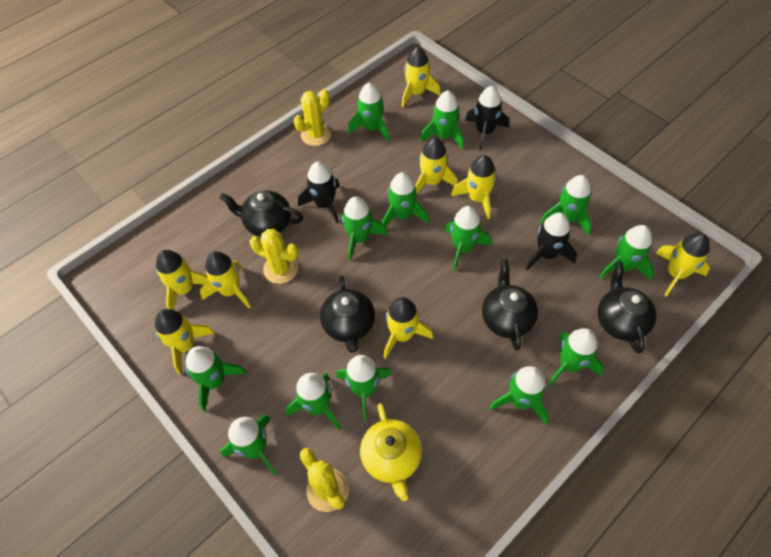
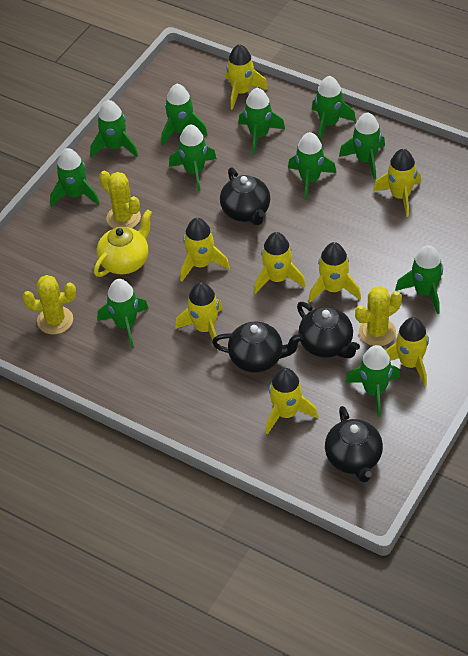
black rocket: 3 -> 0
green rocket: 13 -> 11

